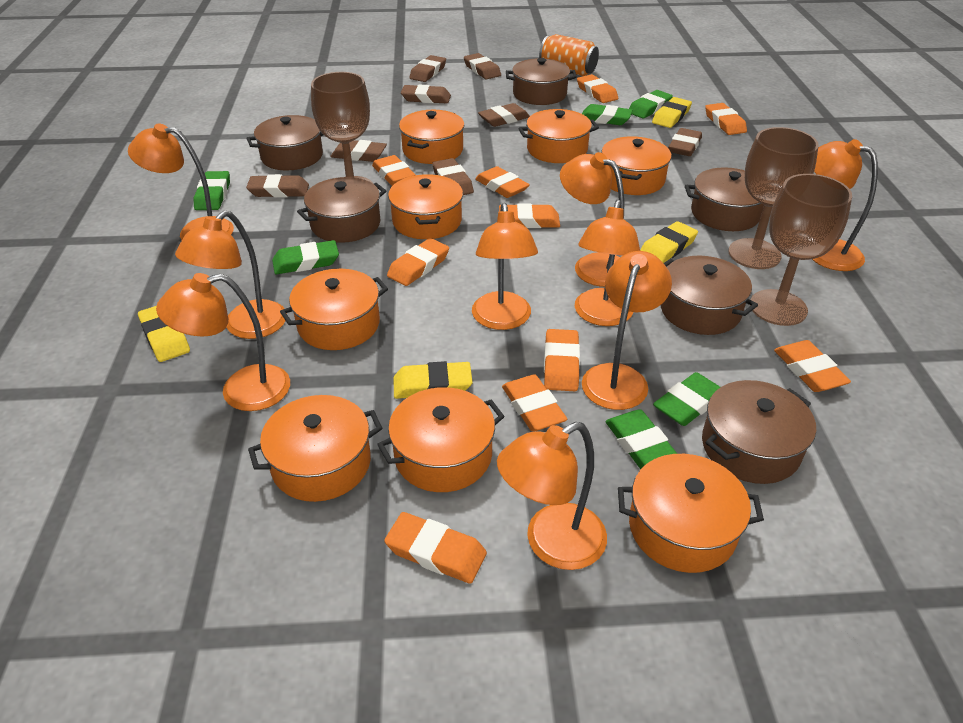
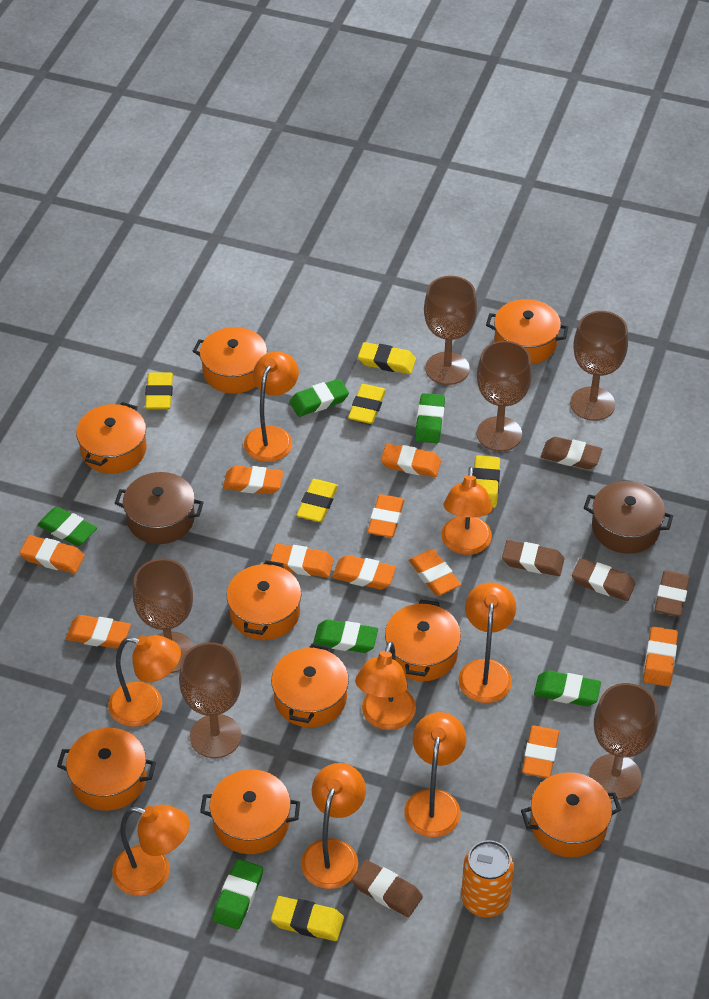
brown eraser: 8 -> 5
brown goblet: 3 -> 6
brown pot: 6 -> 2
orange lamp: 9 -> 8
orange pot: 8 -> 9
yellow eraser: 4 -> 6

